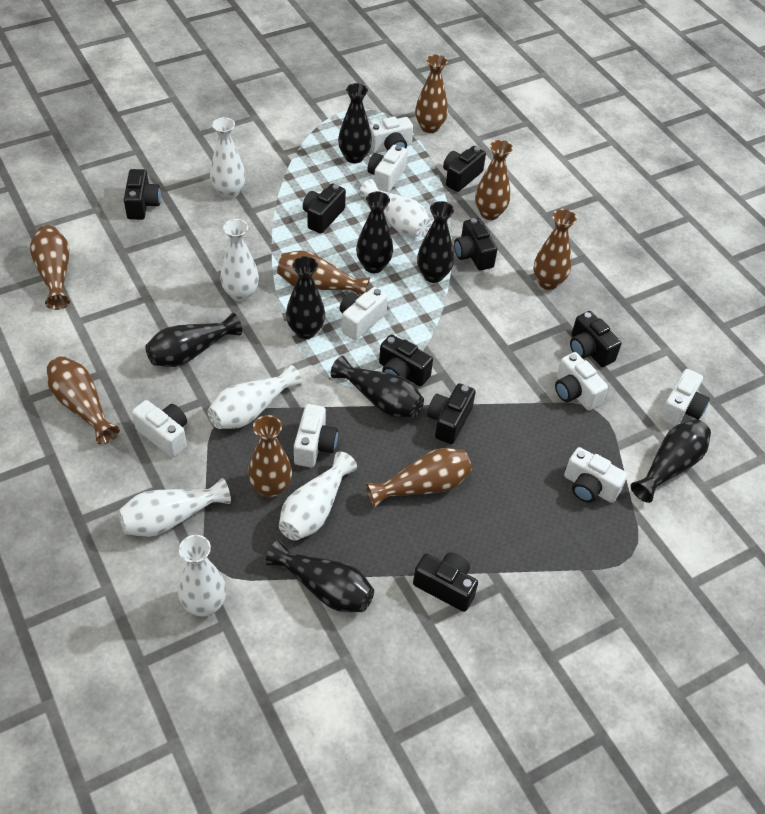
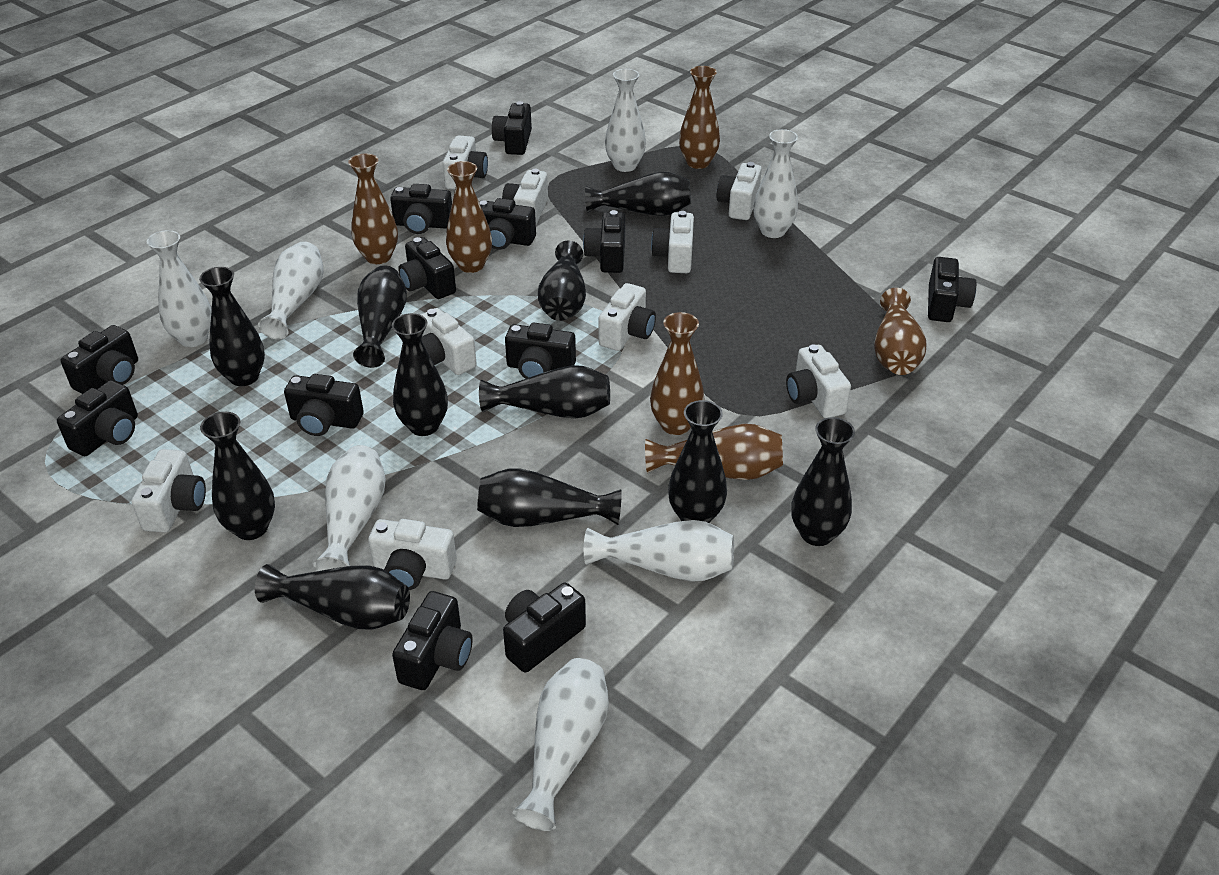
black camera: 8 -> 12
black vase: 8 -> 11
brown vase: 8 -> 6
white camera: 8 -> 9

